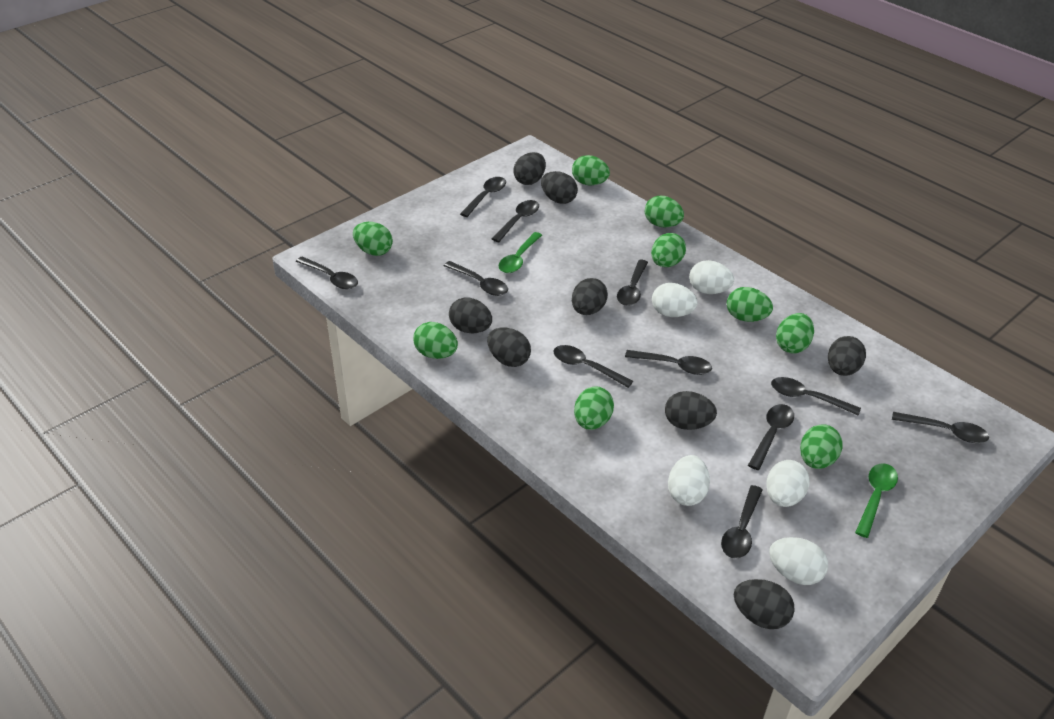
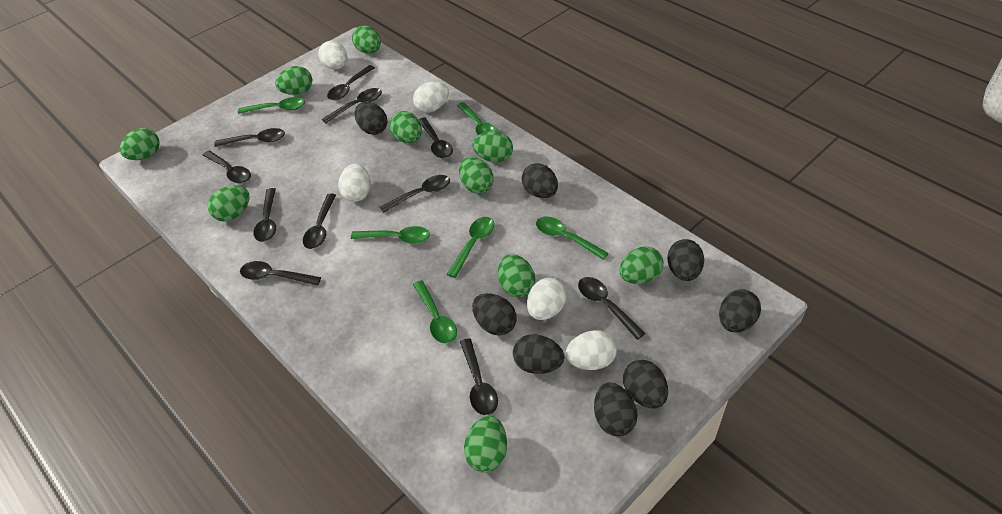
green egg: 9 -> 10
green spoon: 2 -> 6

